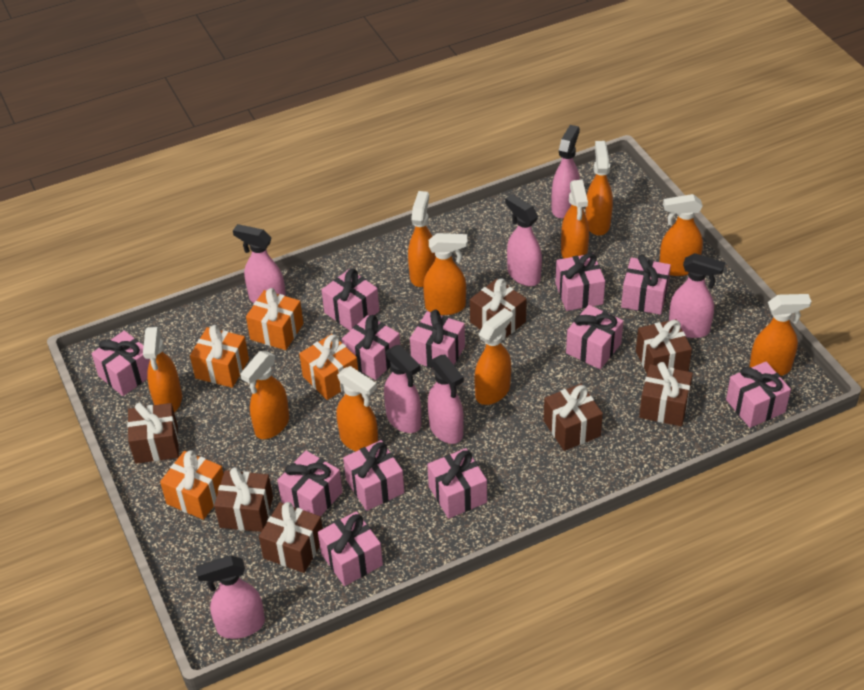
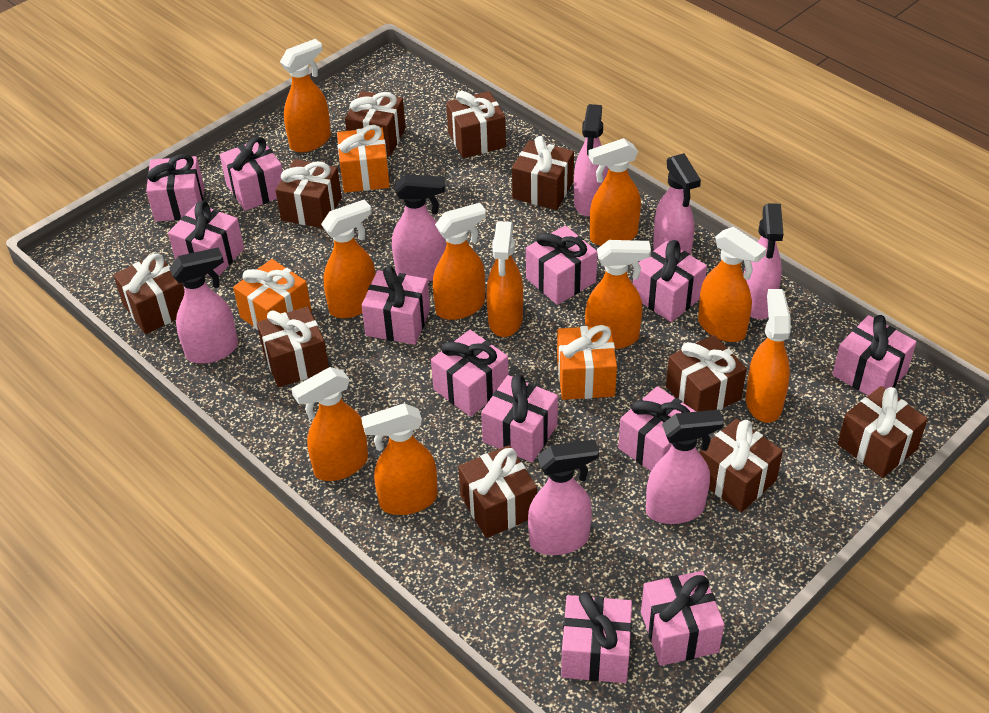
brown gift: 7 -> 10
orange gift: 4 -> 3

